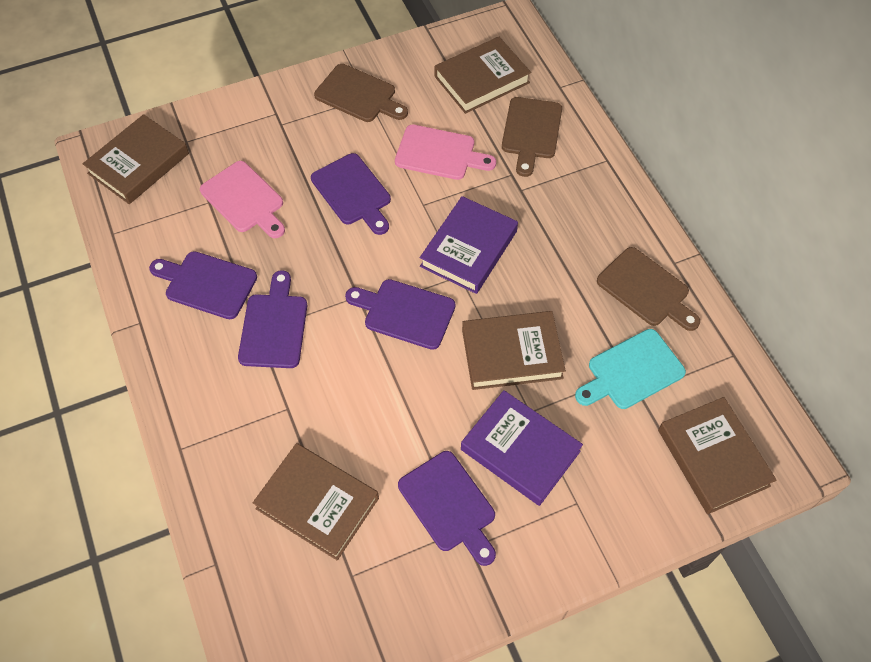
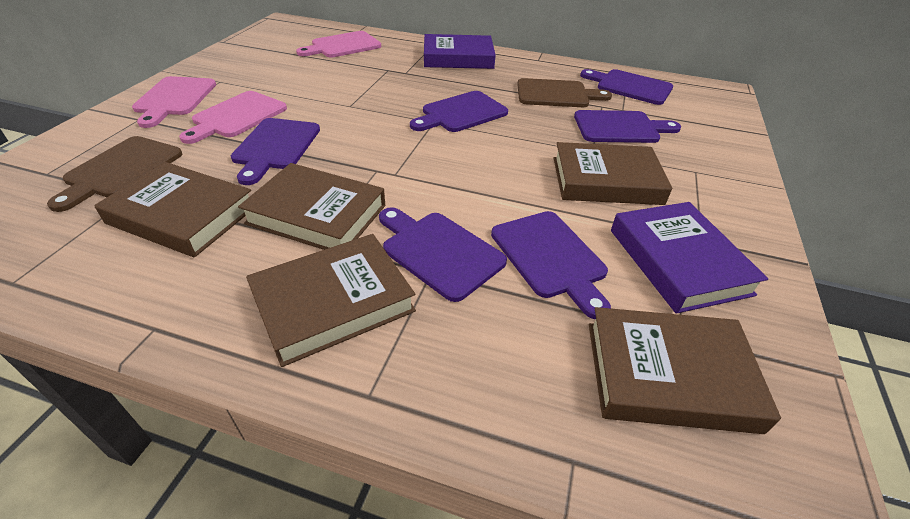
brown cutting board: 3 -> 2
pink cutting board: 2 -> 3
purple cutting board: 5 -> 6
turquoise cutting board: 1 -> 0

